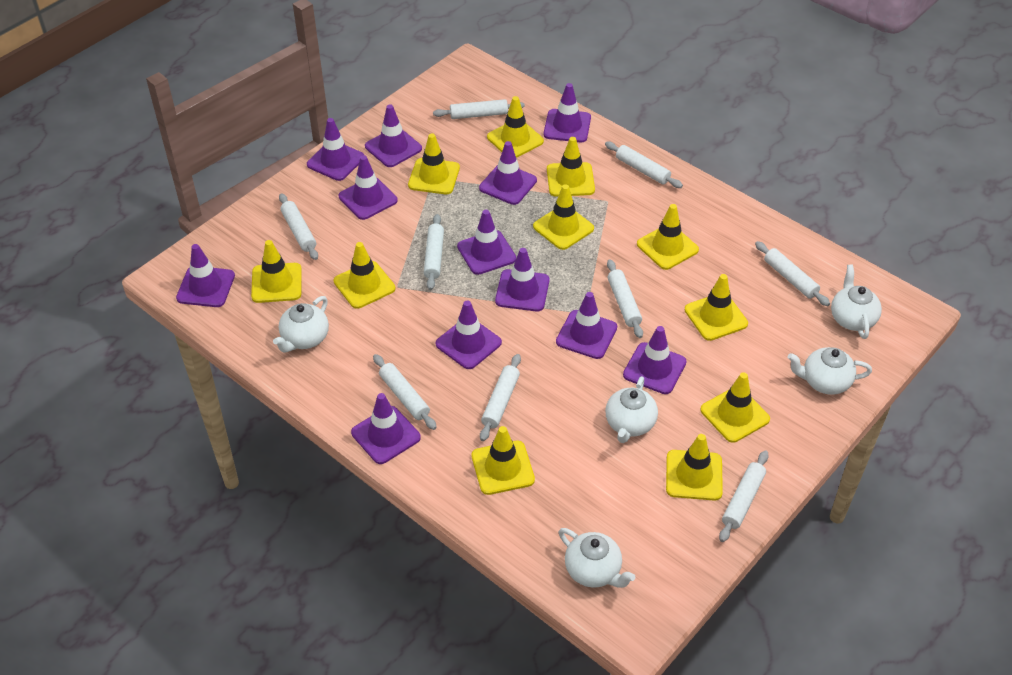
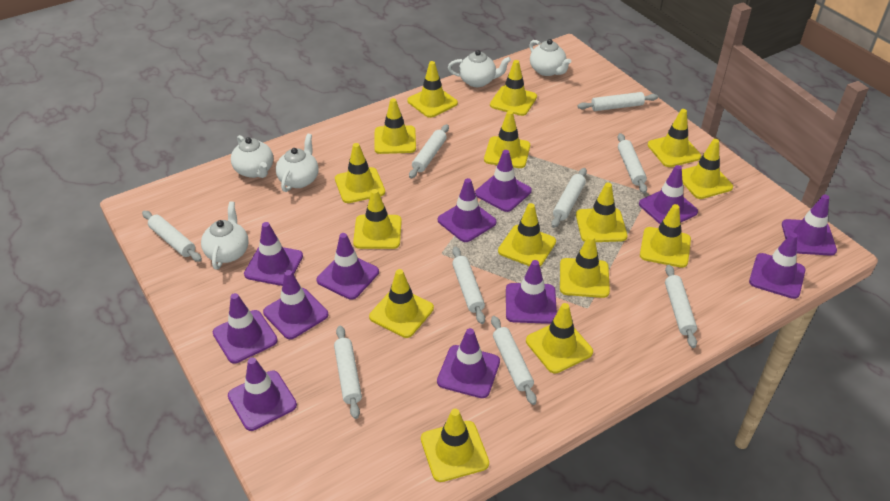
yellow traffic cone: 11 -> 15

